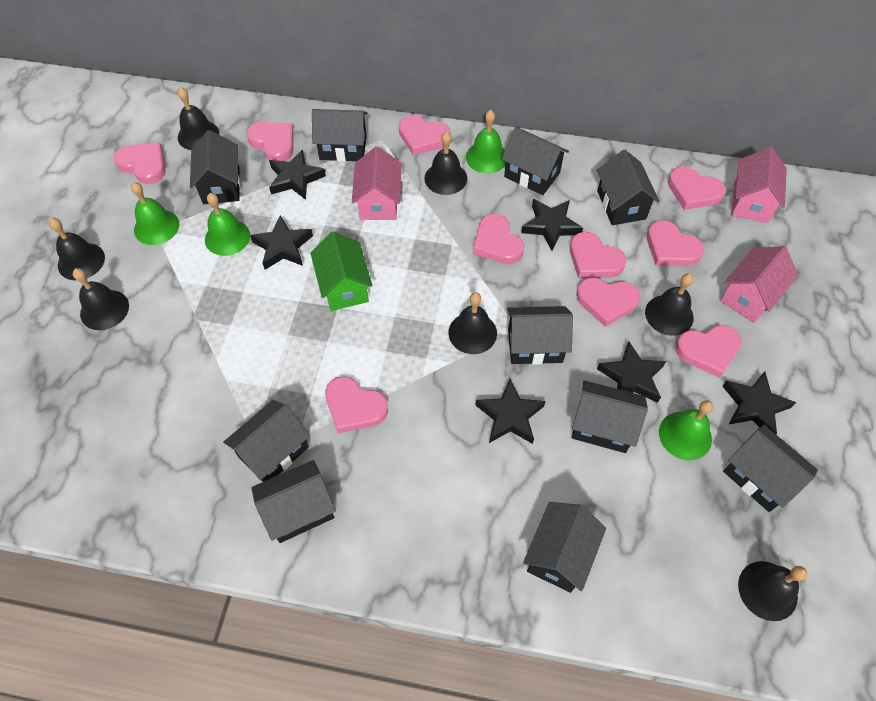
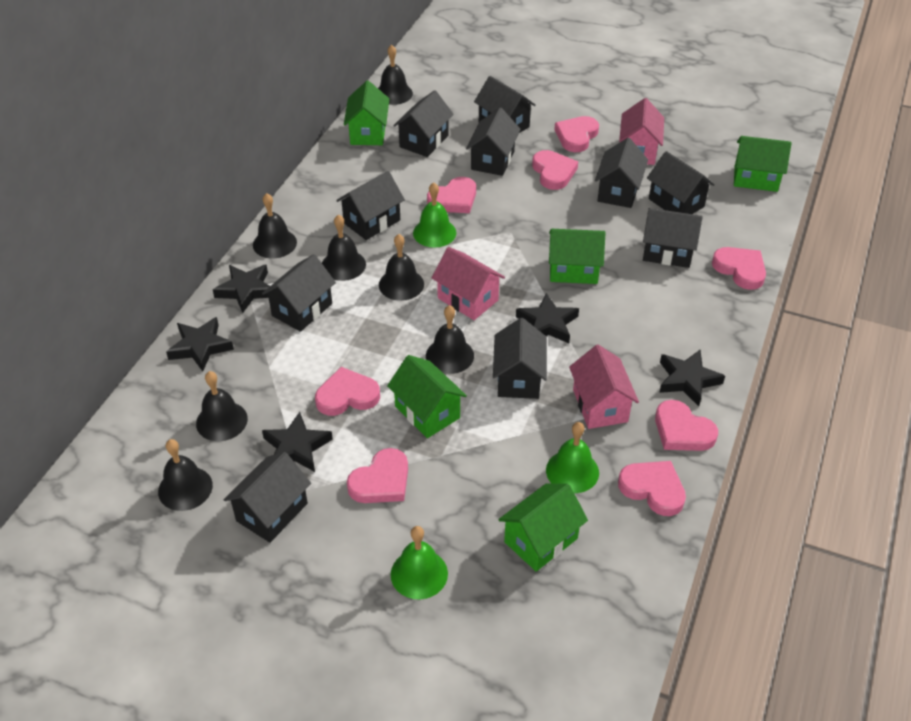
black star: 6 -> 5
green bell: 4 -> 3
green house: 1 -> 5
pink heart: 10 -> 8

